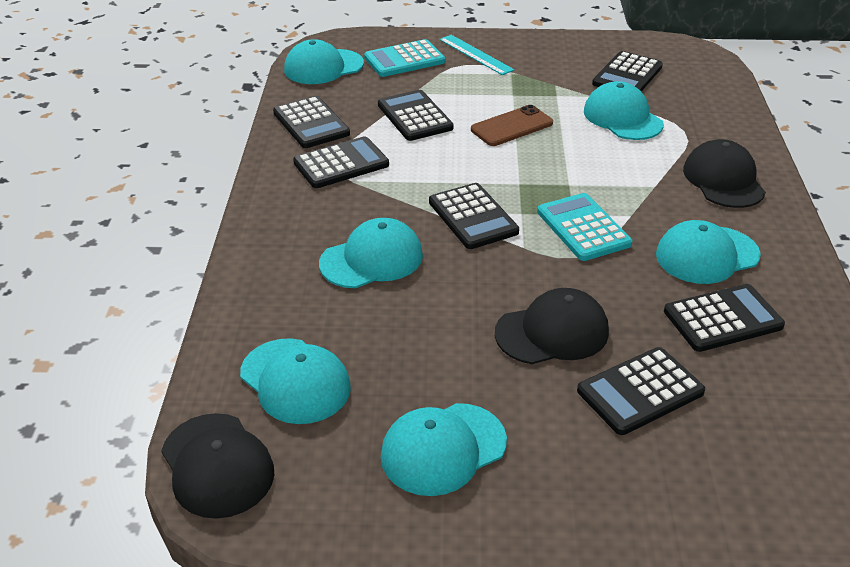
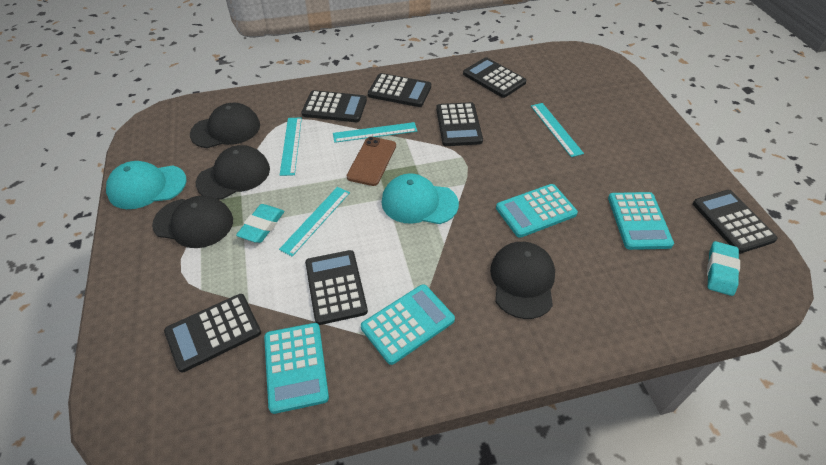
black cap: 3 -> 4
turquoise calculator: 2 -> 4
turquoise cap: 6 -> 2
turquoise eraser: 0 -> 2
turquoise ruler: 1 -> 4

